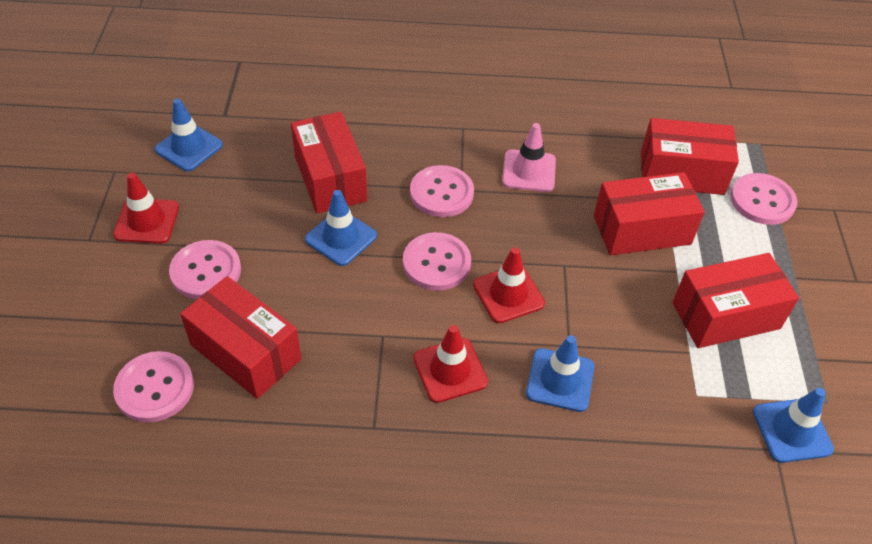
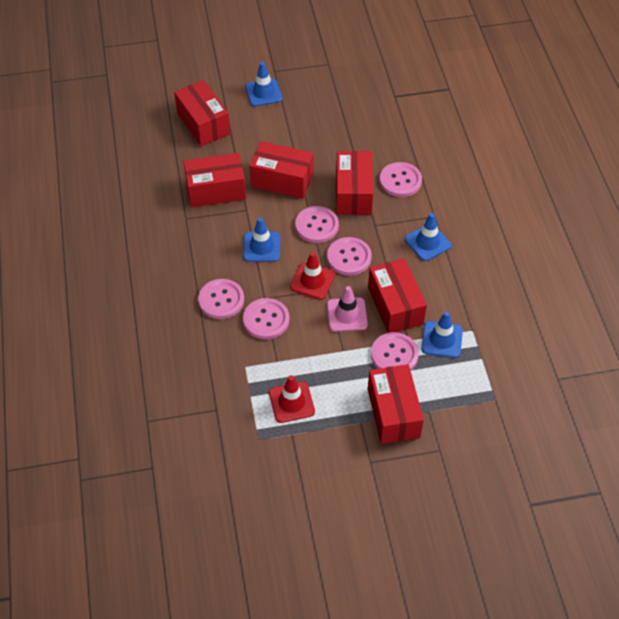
pink button: 5 -> 6
red box: 5 -> 6
red traffic cone: 3 -> 2

